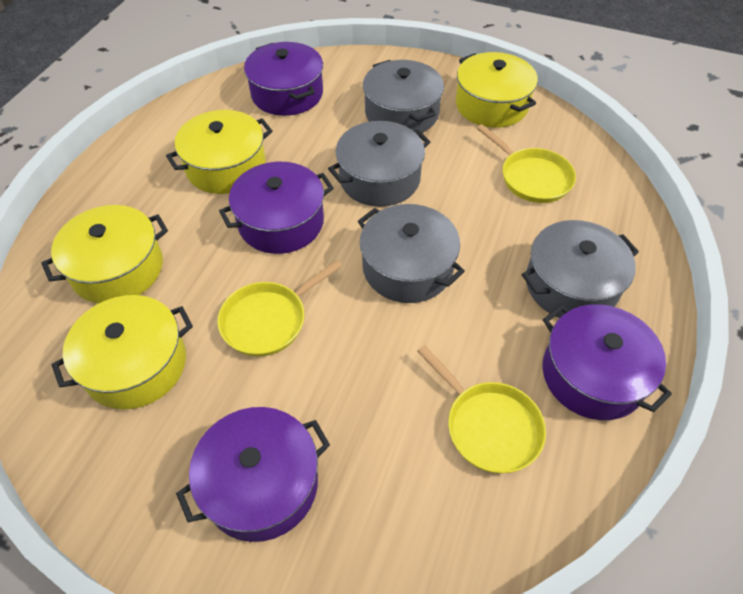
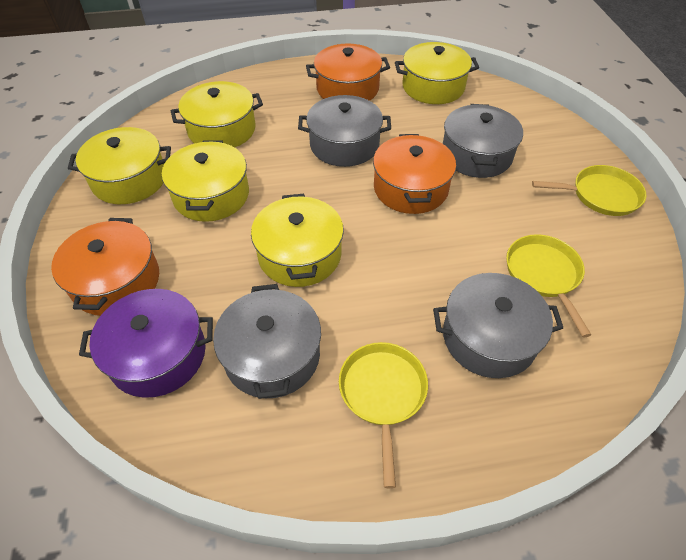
orange pot: 0 -> 3
purple pot: 4 -> 1
yellow pot: 4 -> 5

